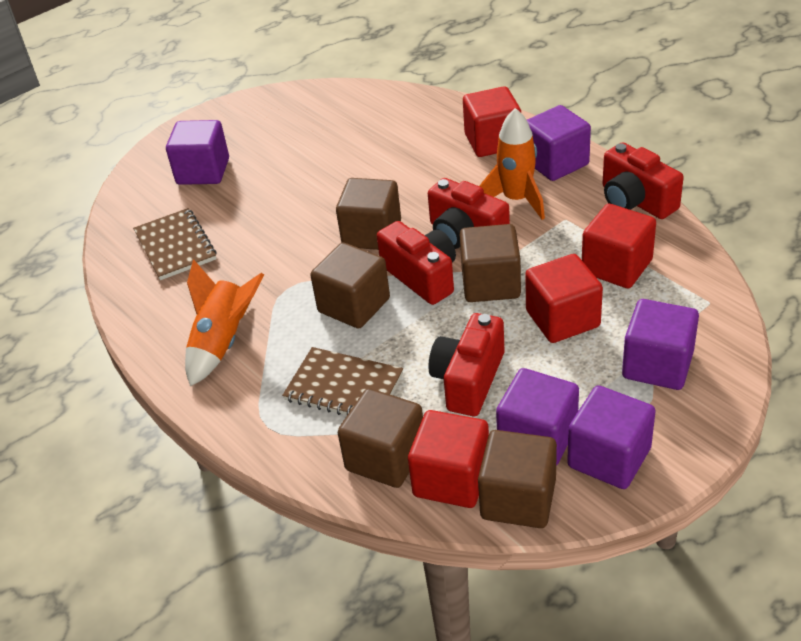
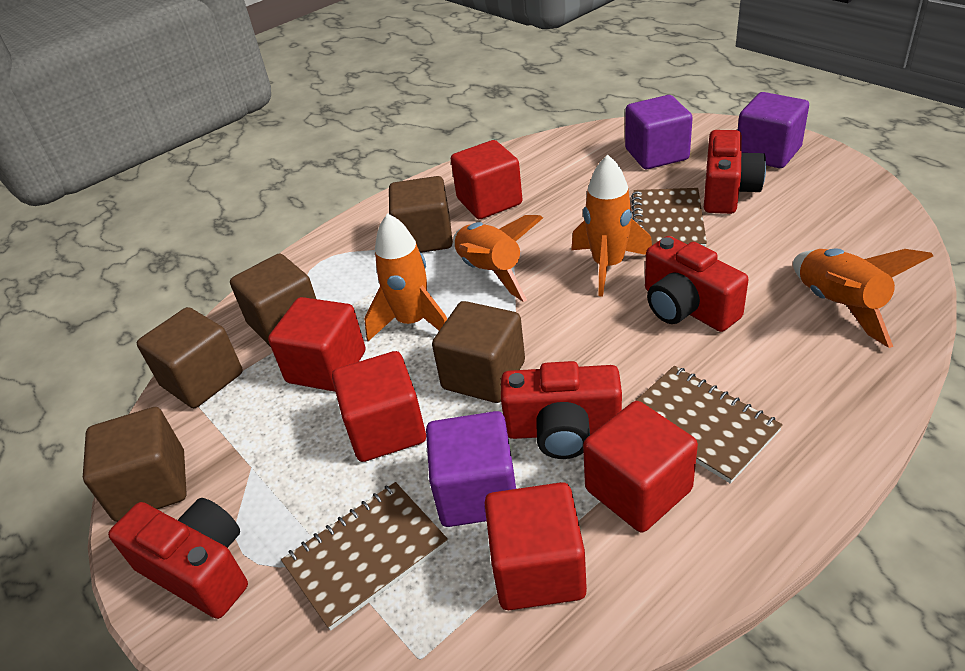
brown notebook: 2 -> 3
orange rocket: 2 -> 4
purple cube: 5 -> 3
red cube: 4 -> 5

